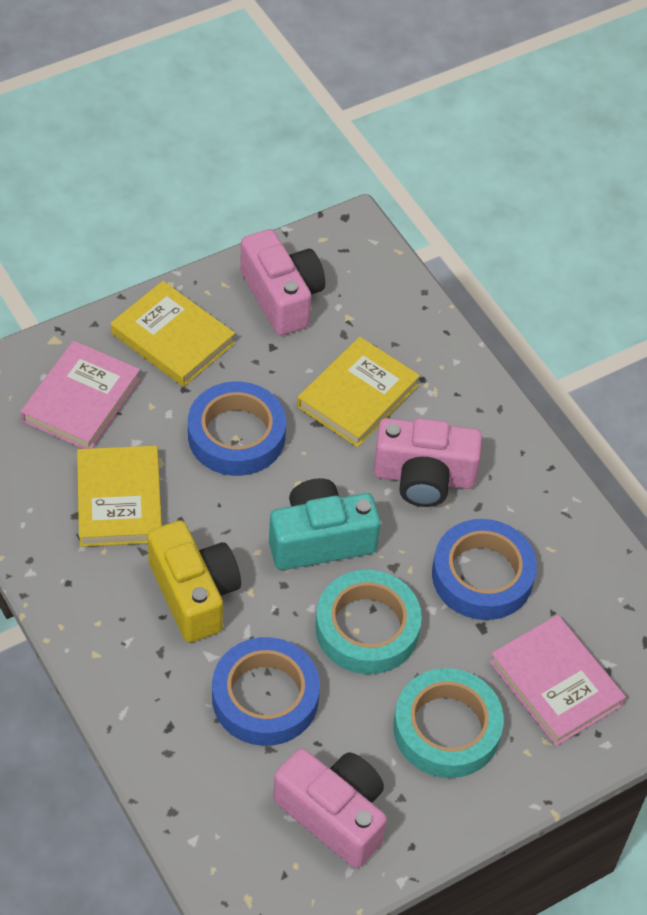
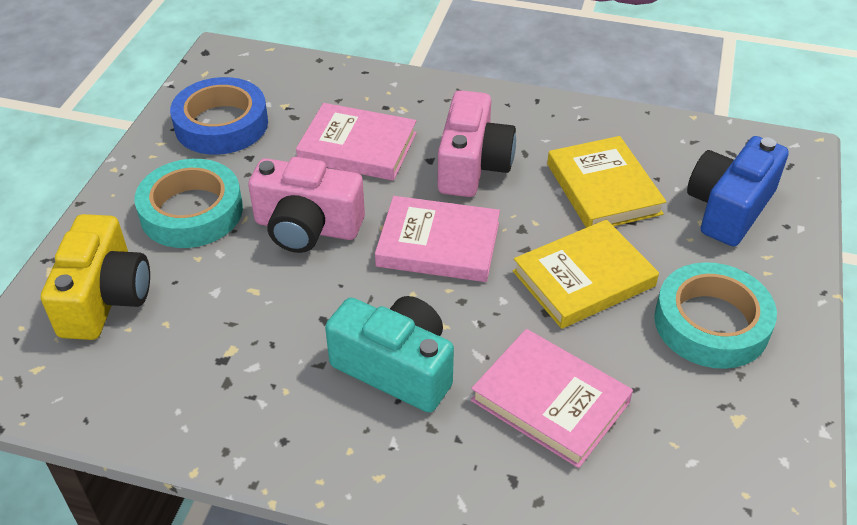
blue camera: 0 -> 1
blue tape: 3 -> 1
pink book: 2 -> 3
pink camera: 3 -> 2
yellow book: 3 -> 2

